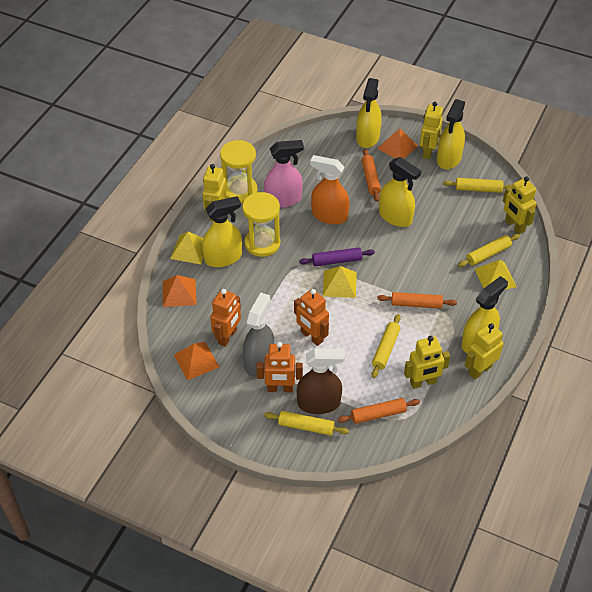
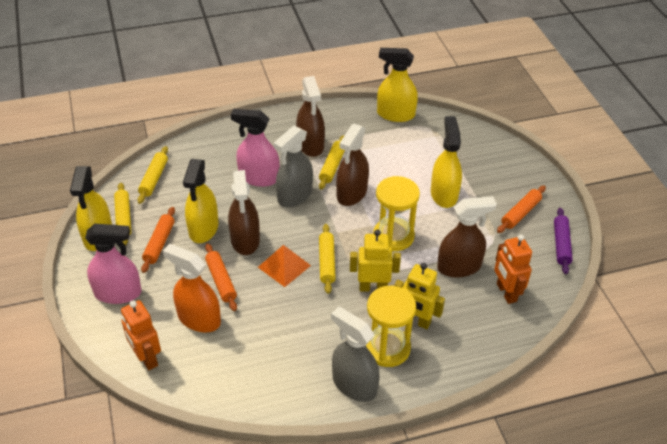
brown spray bottle: 1 -> 4
grey spray bottle: 1 -> 2
orange pyramid: 3 -> 1
orange robot: 3 -> 2
pink spray bottle: 1 -> 2
yellow pyramid: 3 -> 0
yellow robot: 5 -> 2
yellow spray bottle: 5 -> 4

